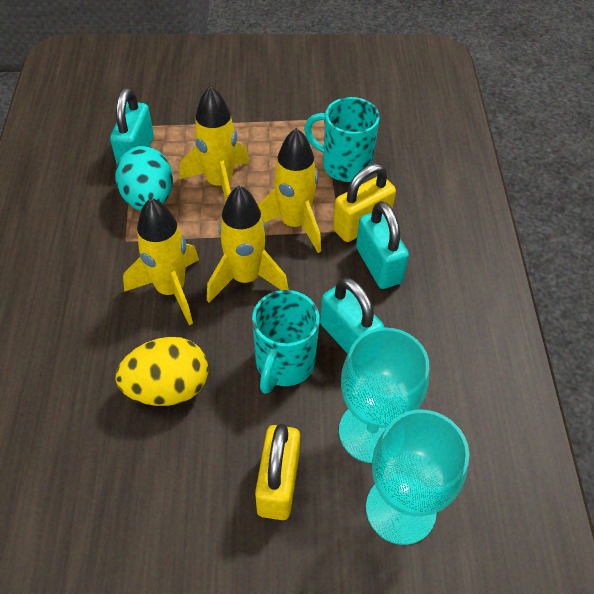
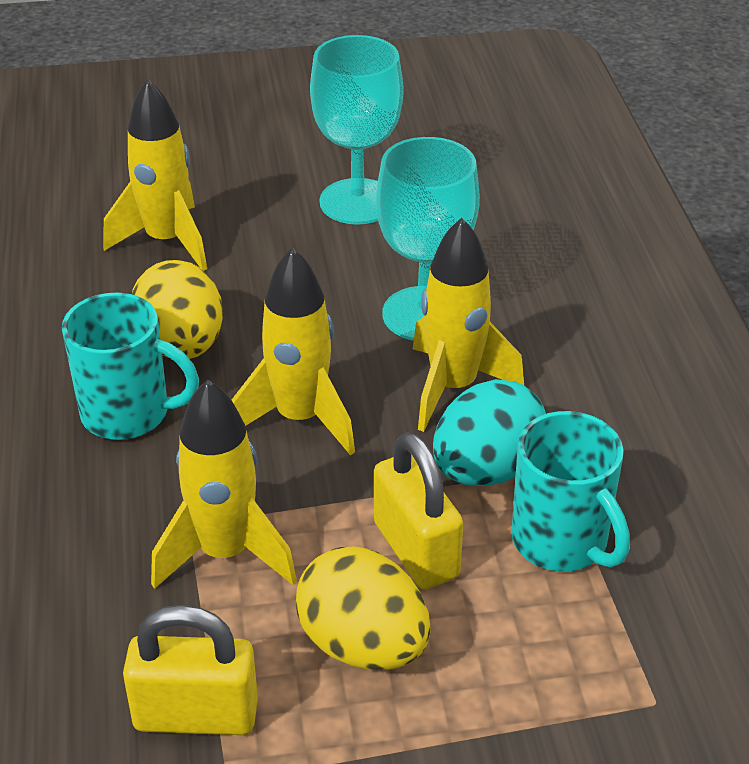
turquoise padlock: 3 -> 0
yellow egg: 1 -> 2

